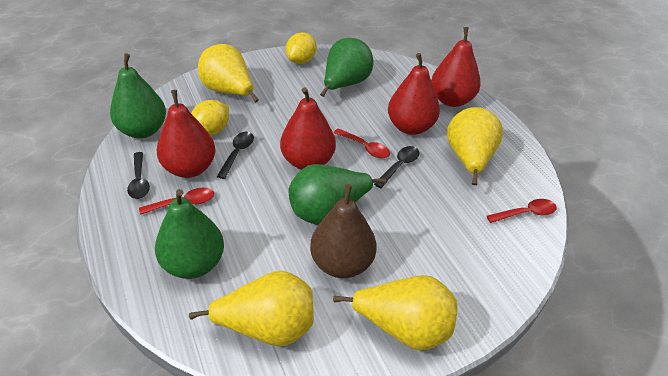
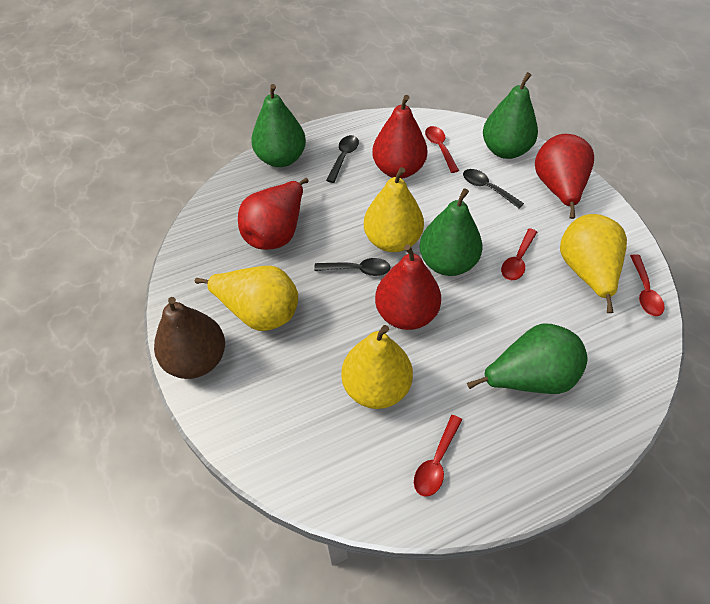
red spoon: 3 -> 4
yellow lemon: 2 -> 0

